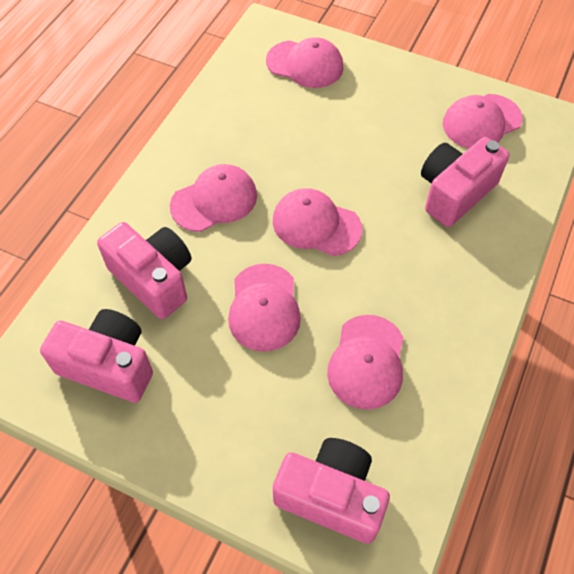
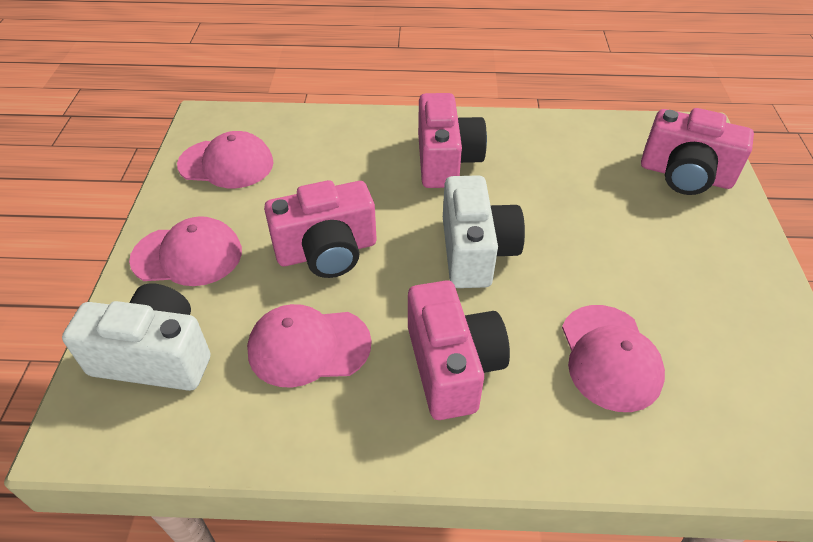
pink cap: 6 -> 4
white camera: 0 -> 2

